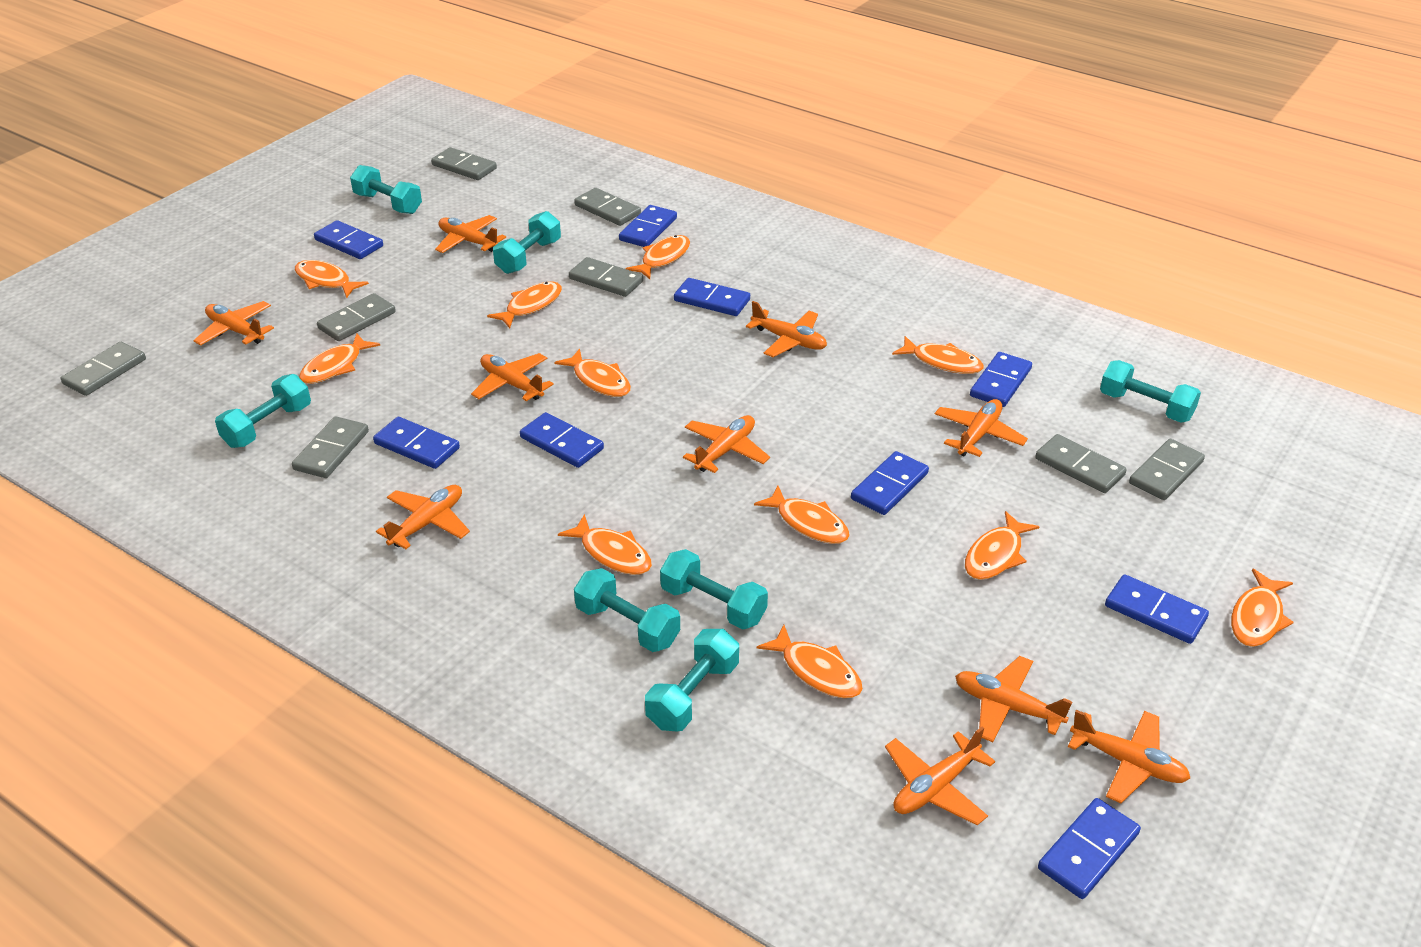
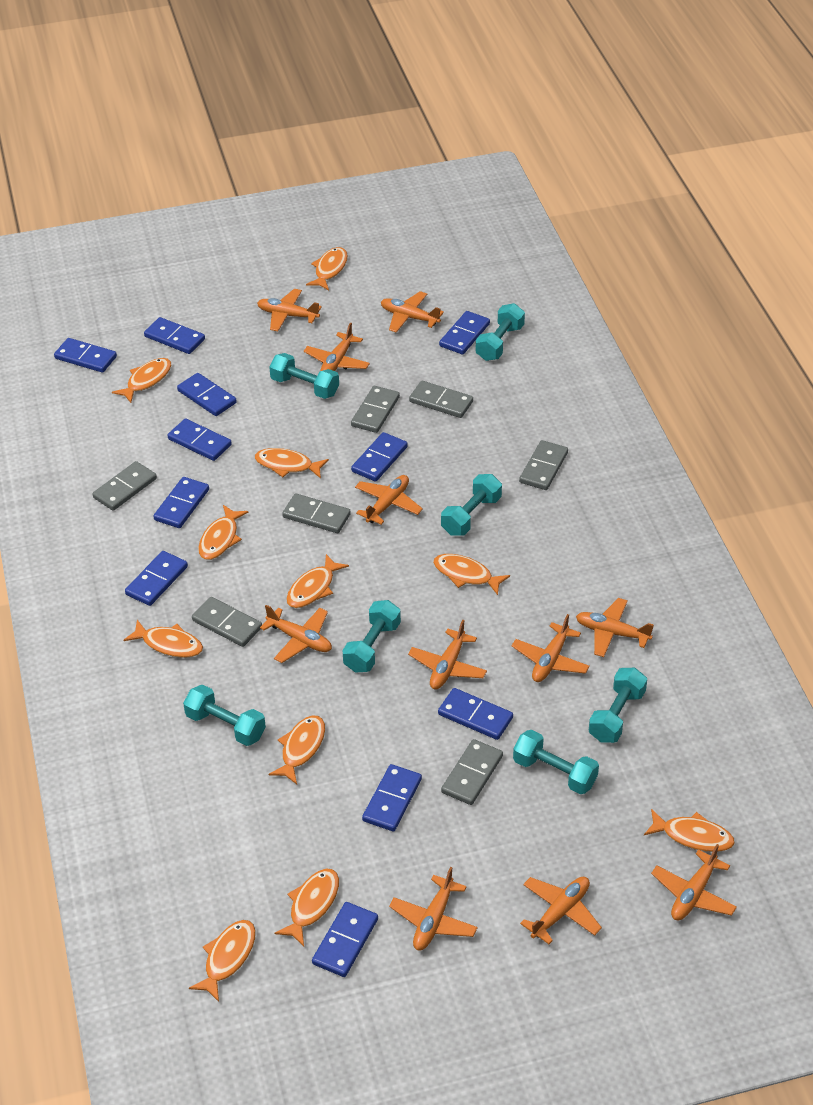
blue domino: 9 -> 11
grey domino: 8 -> 7
orange plane: 10 -> 11

